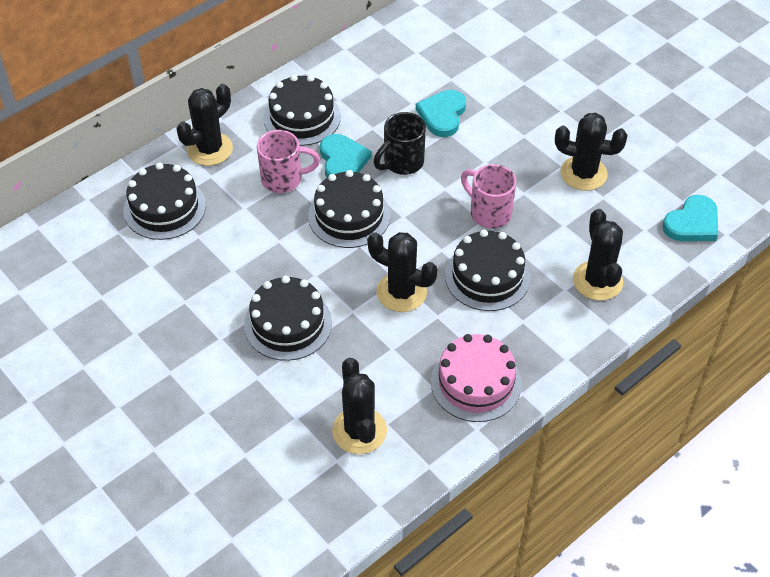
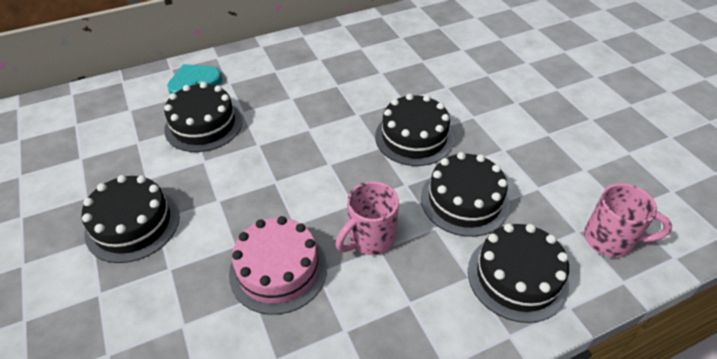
black cactus: 5 -> 0
black mug: 1 -> 0
turquoise heart: 3 -> 1

